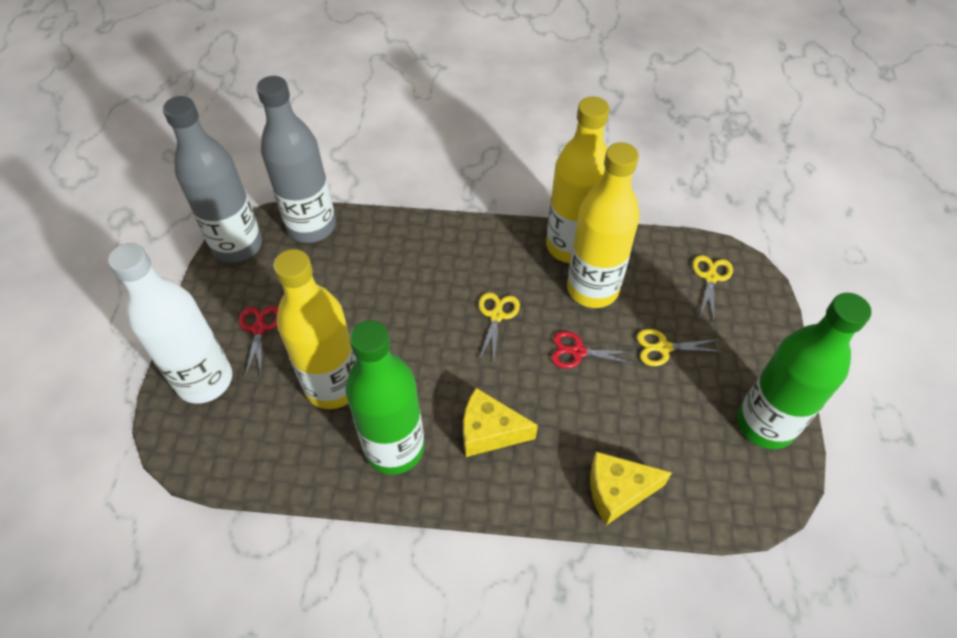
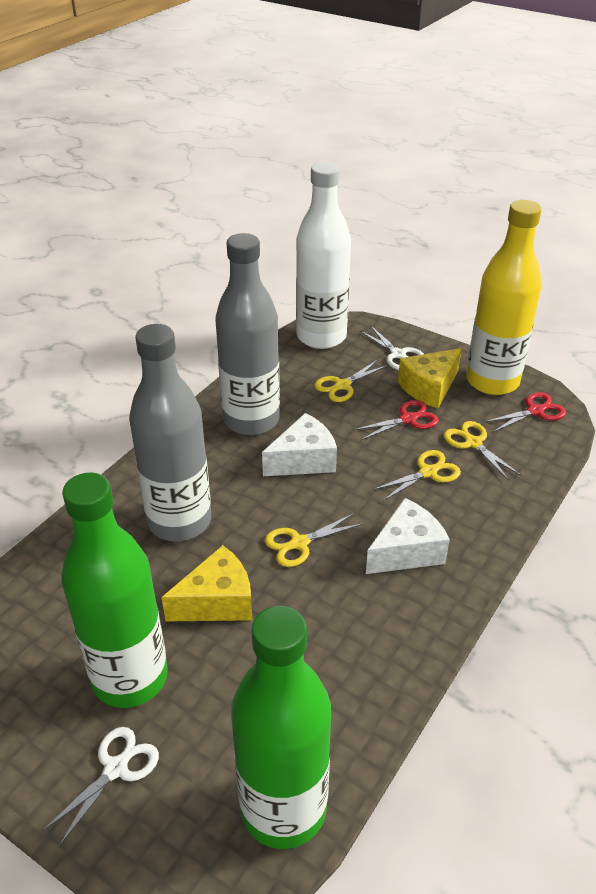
white cheese: 0 -> 2
white scissors: 0 -> 2
yellow bottle: 3 -> 1
yellow scissors: 3 -> 4

